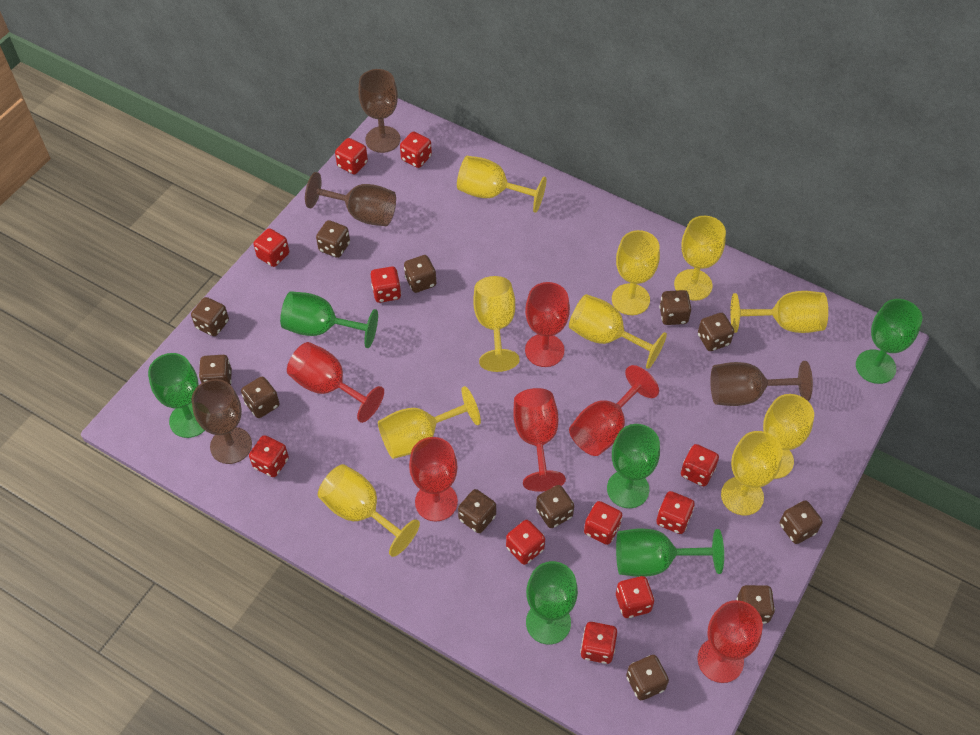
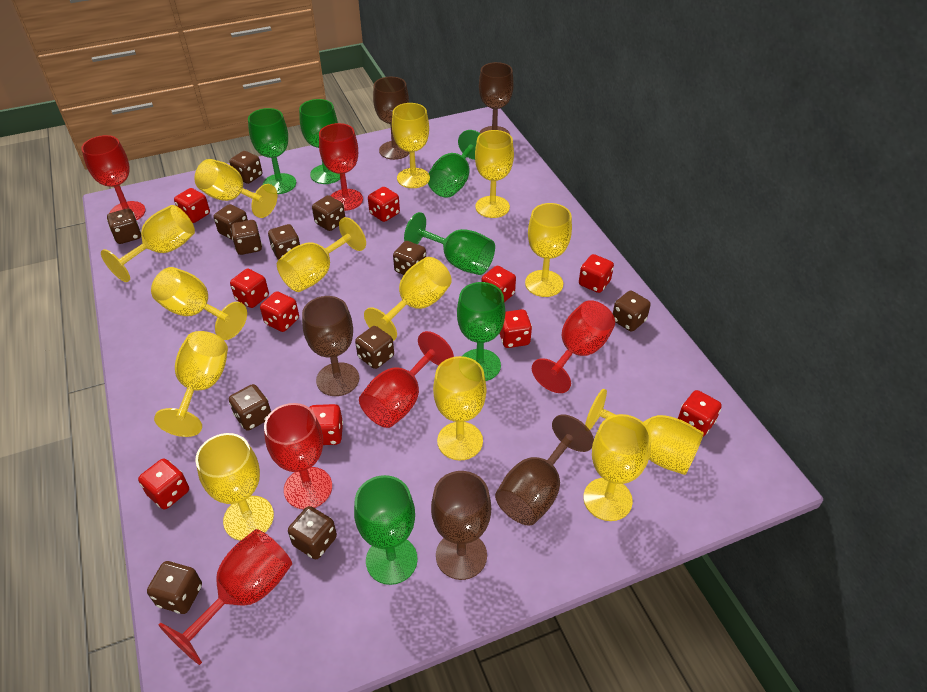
brown goblet: 4 -> 5
red dice: 11 -> 10
yellow goblet: 10 -> 13

